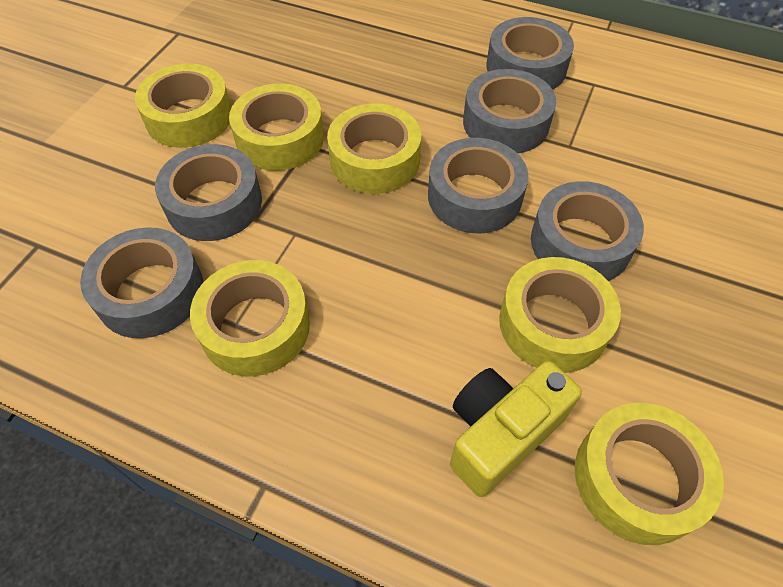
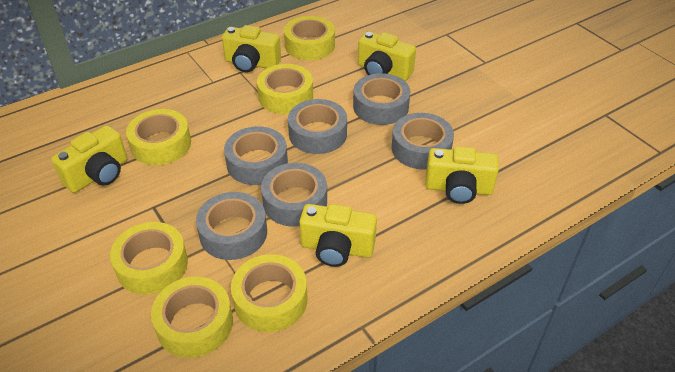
yellow camera: 1 -> 5

